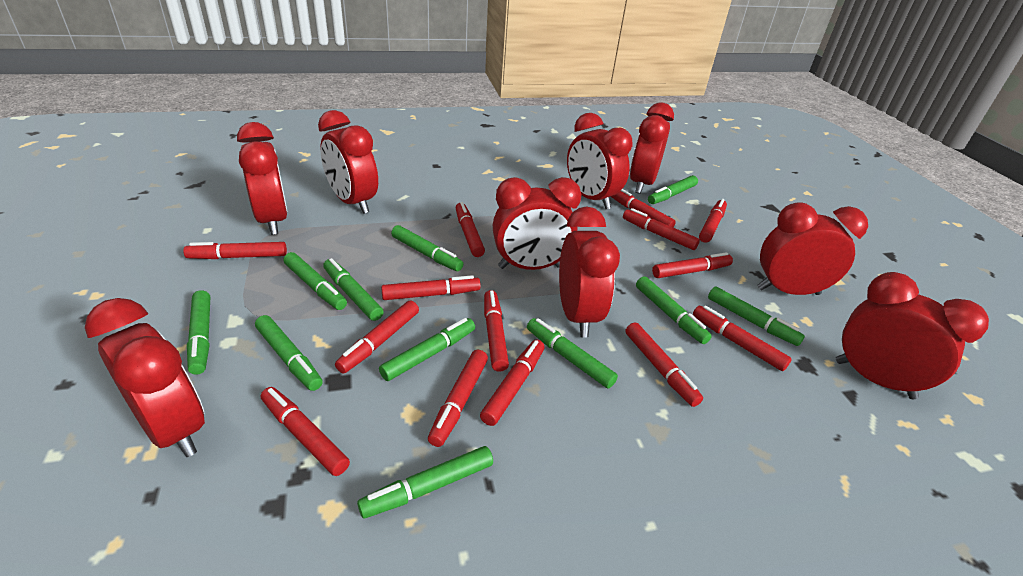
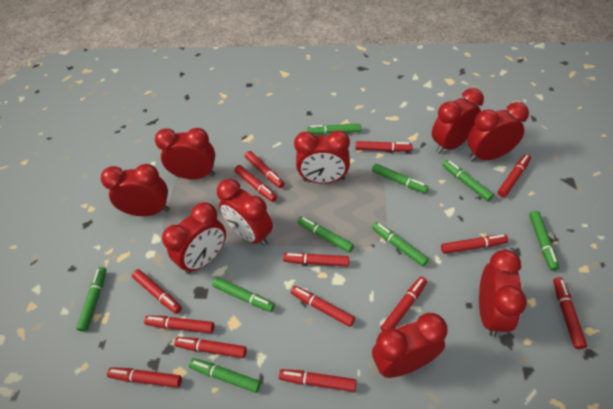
green marker: 11 -> 9

